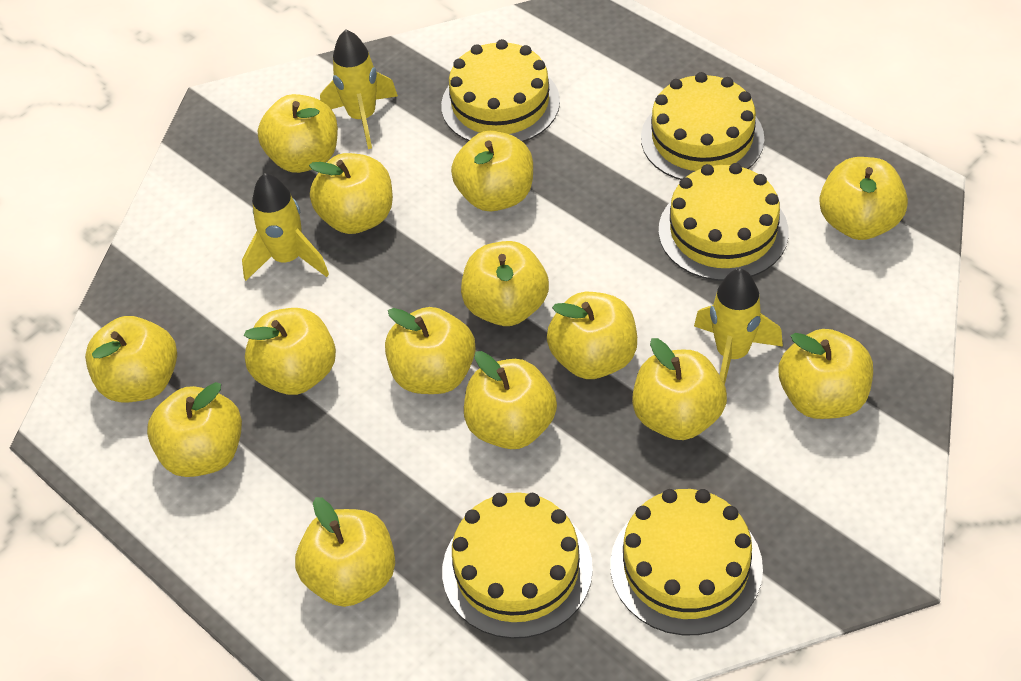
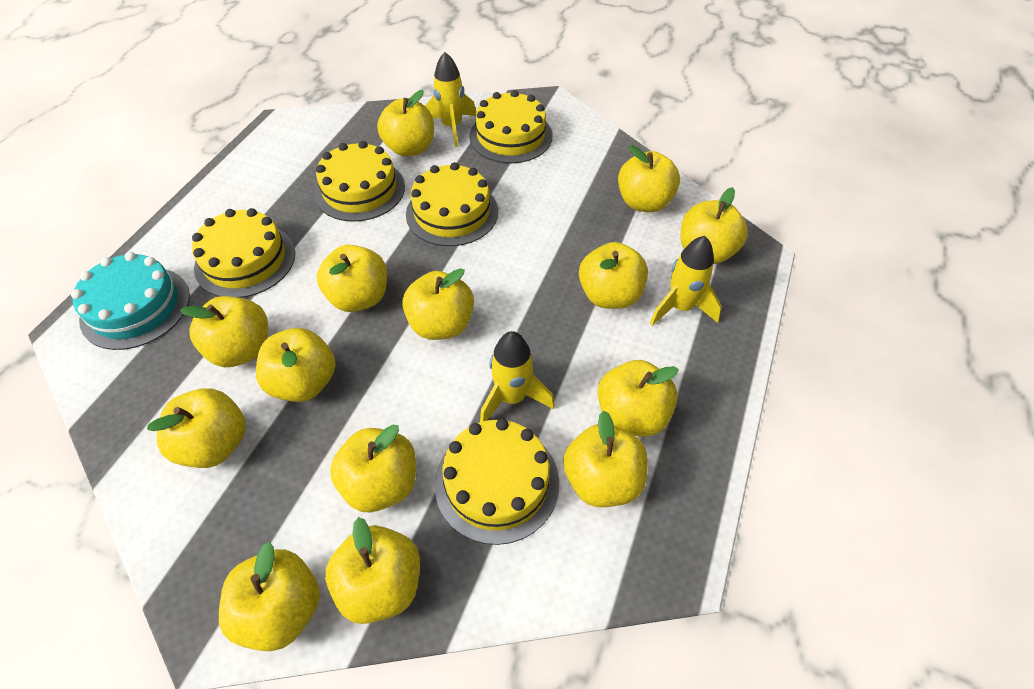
turquoise cake: 0 -> 1

